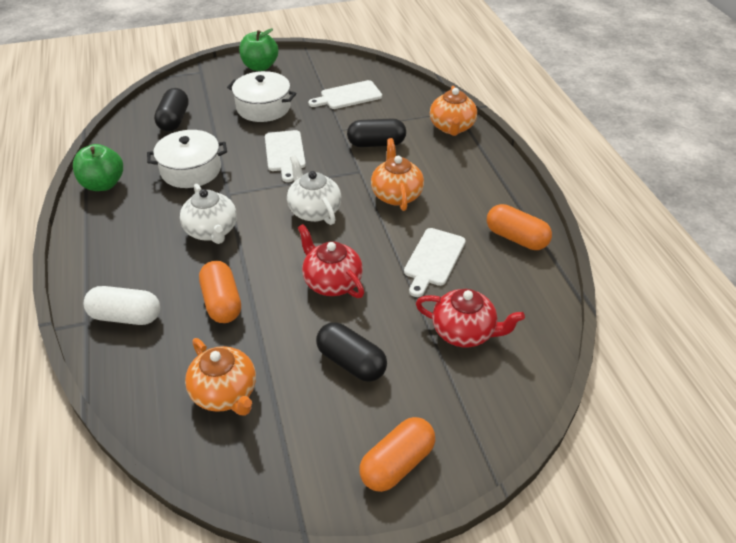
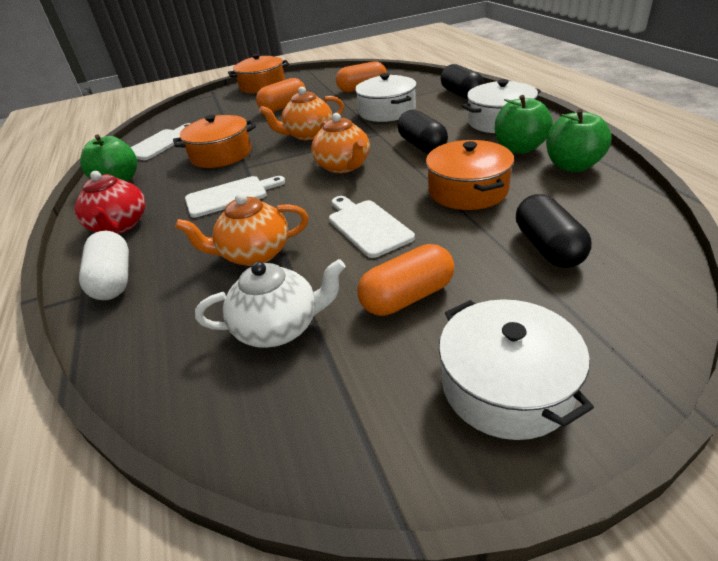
green apple: 2 -> 3
orange pot: 0 -> 3
red teapot: 2 -> 1
white pot: 2 -> 3
white teapot: 2 -> 1

